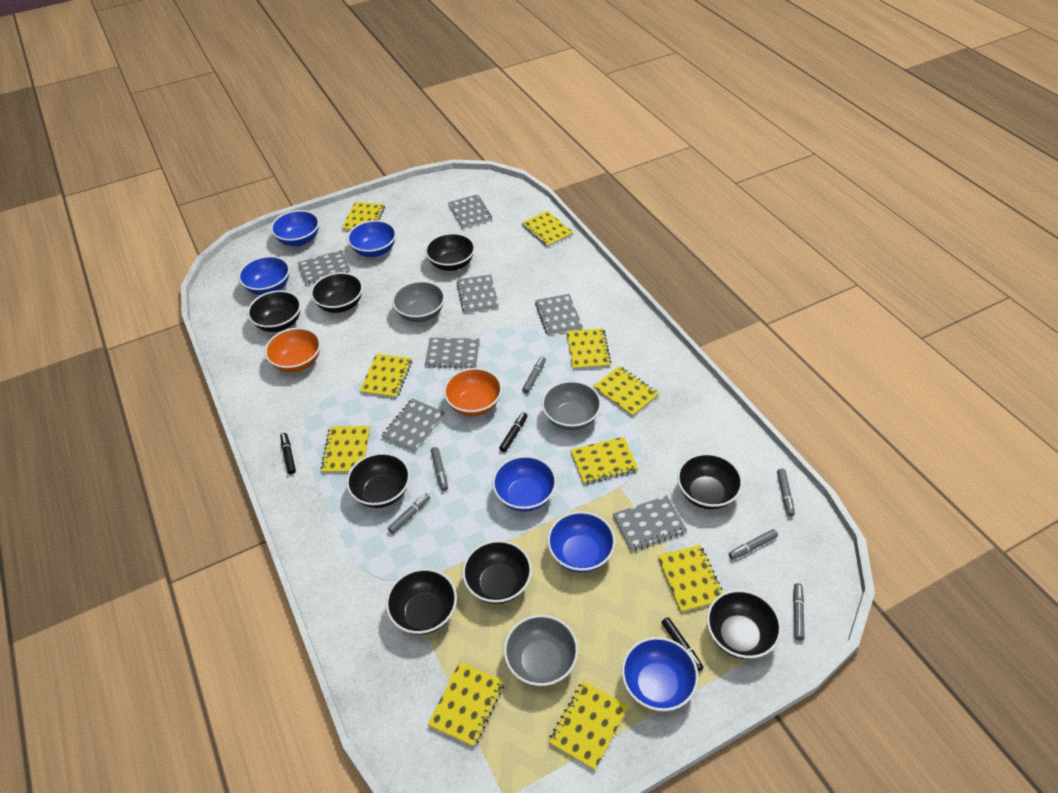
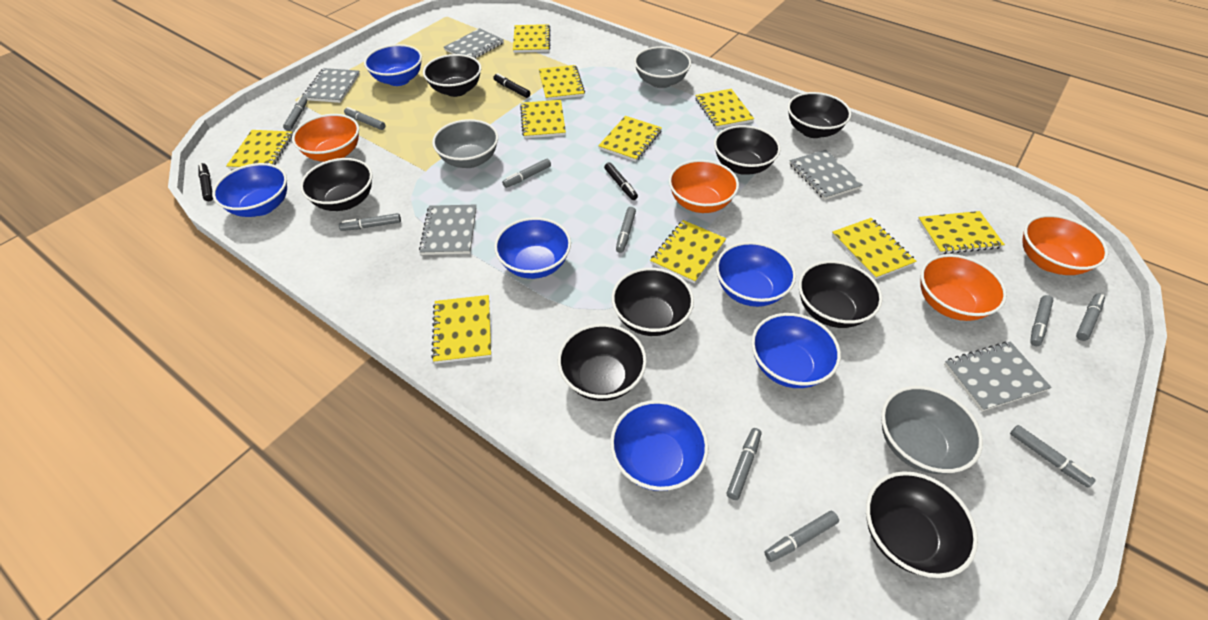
grey marker: 6 -> 10
grey notebook: 7 -> 5
orange bowl: 2 -> 4

